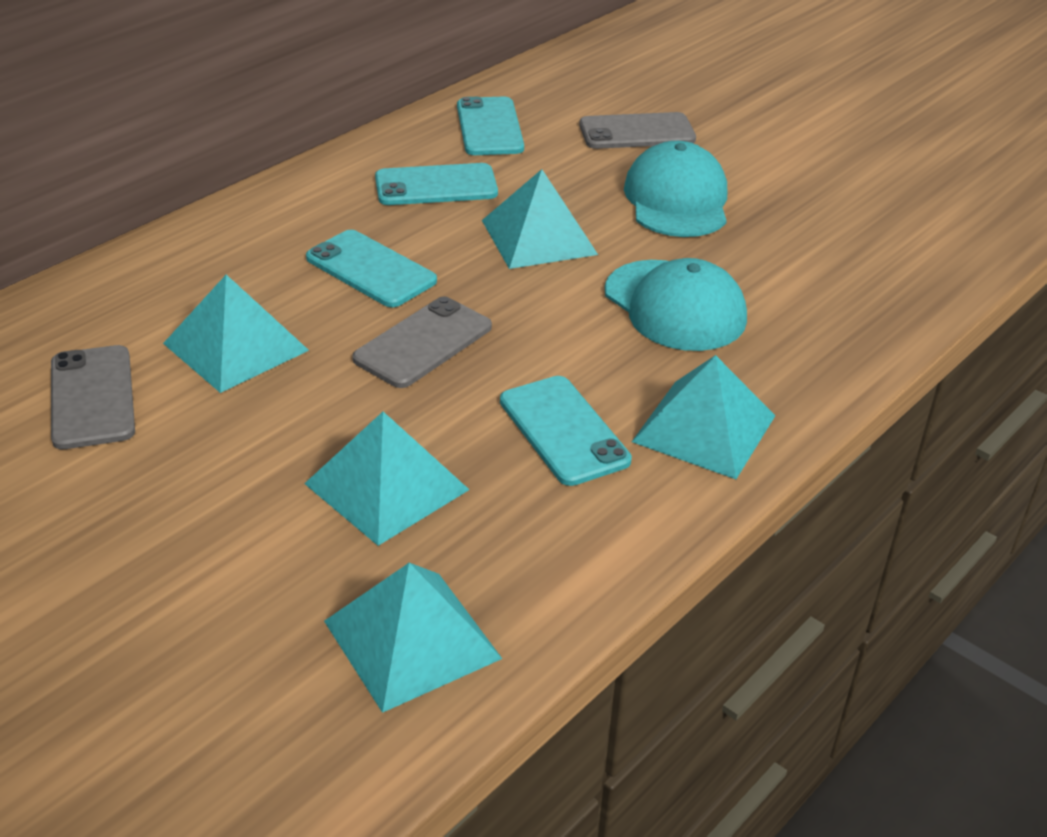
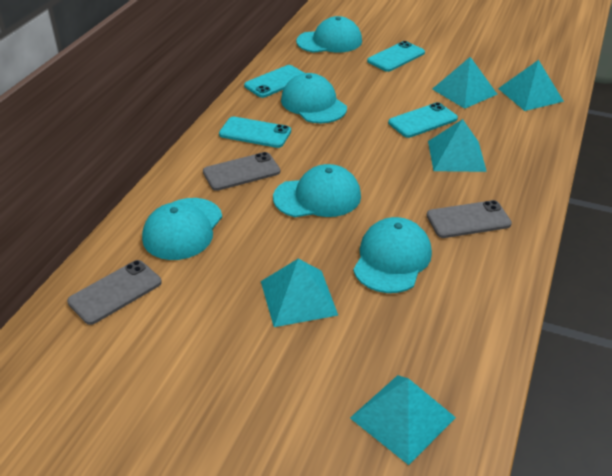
turquoise cap: 2 -> 5

